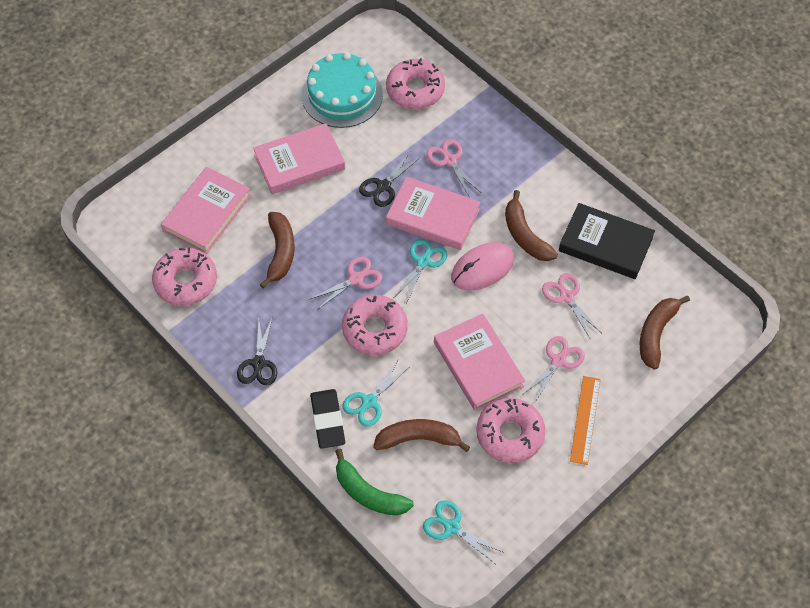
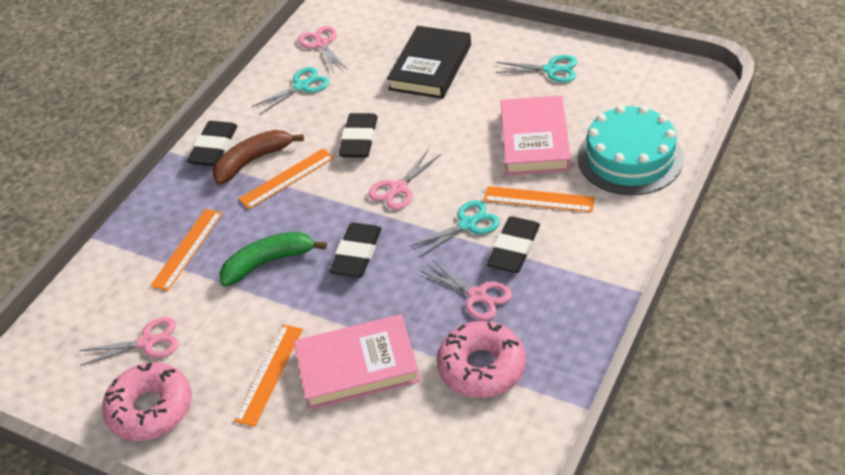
black eraser: 1 -> 4
black scissors: 2 -> 0
brown banana: 4 -> 1
orange ruler: 1 -> 4
pink book: 4 -> 2
pink donut: 4 -> 2
pink mouse: 1 -> 0

